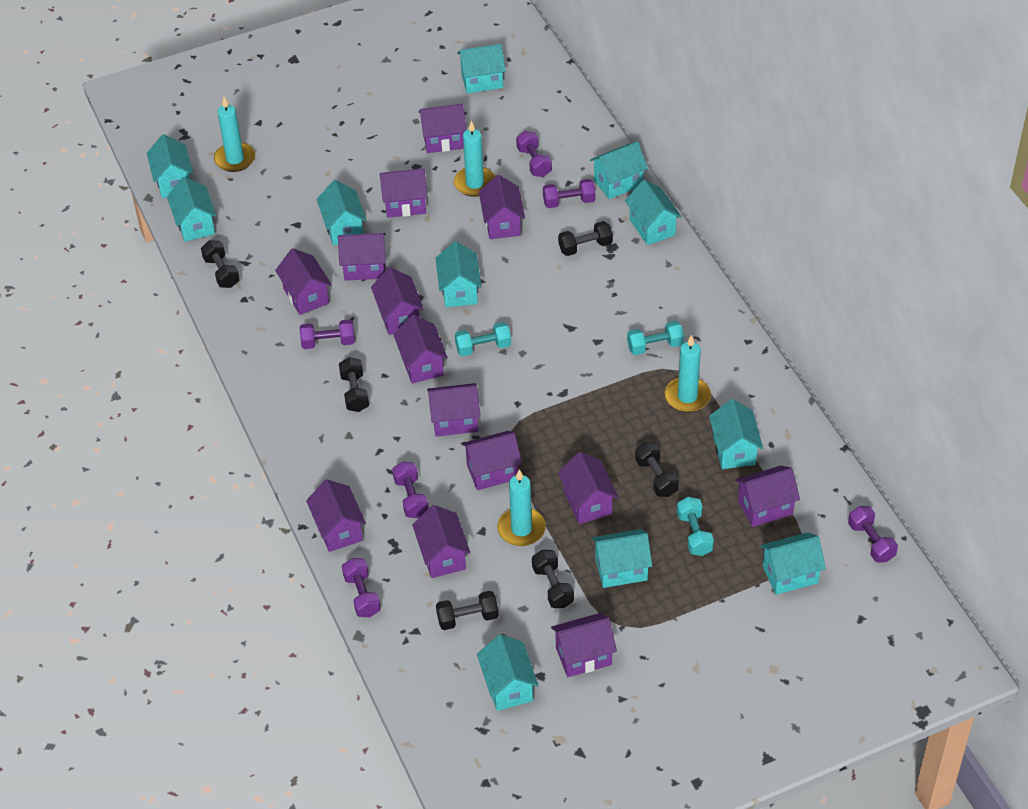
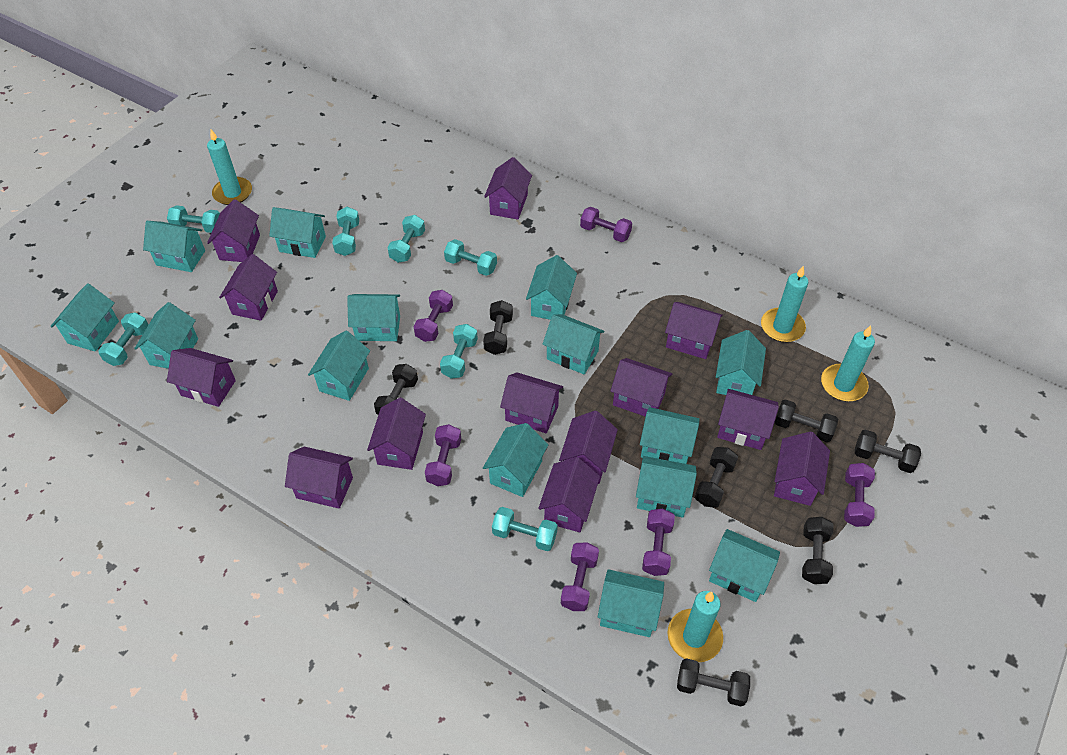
black dumbbell: 6 -> 7
purple house: 14 -> 13
turquoise dumbbell: 3 -> 7
turquoise house: 11 -> 14

